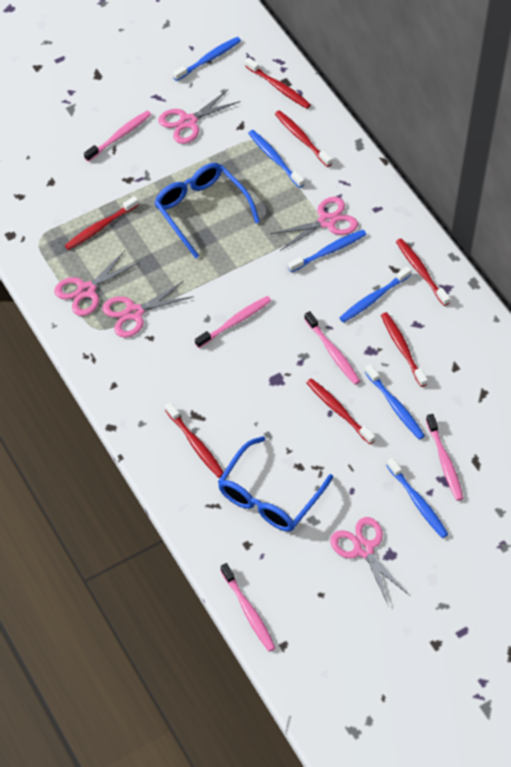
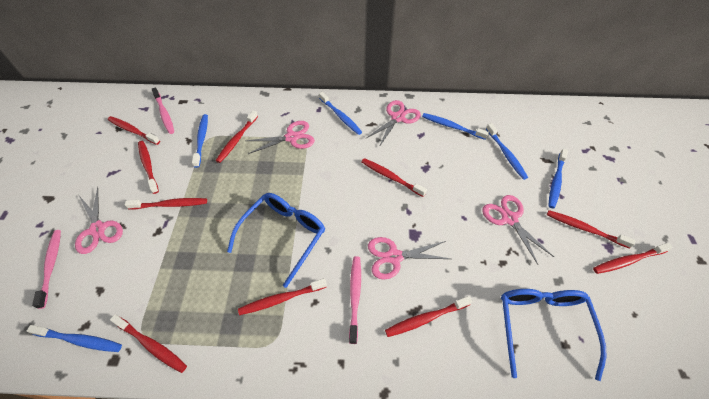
pink toothbrush: 5 -> 3
red toothbrush: 7 -> 10

